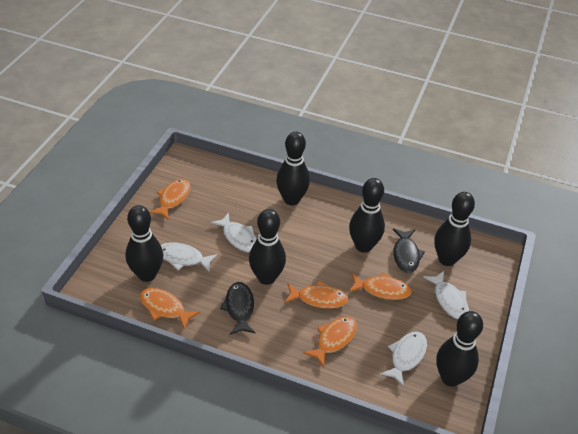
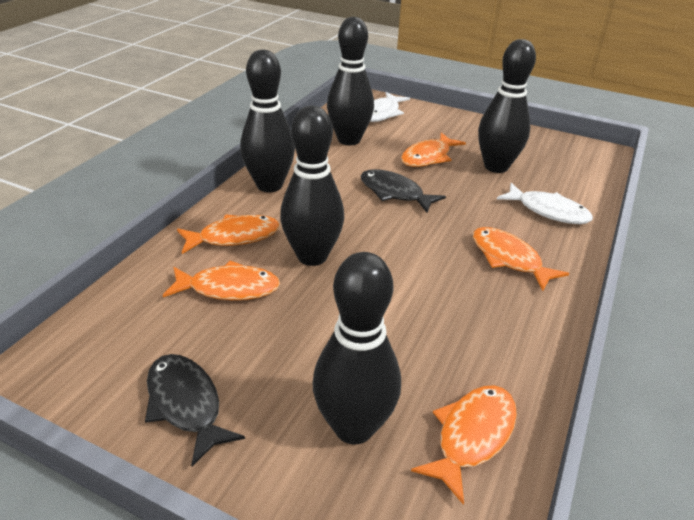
black bowling pin: 6 -> 5
white fish: 4 -> 2

